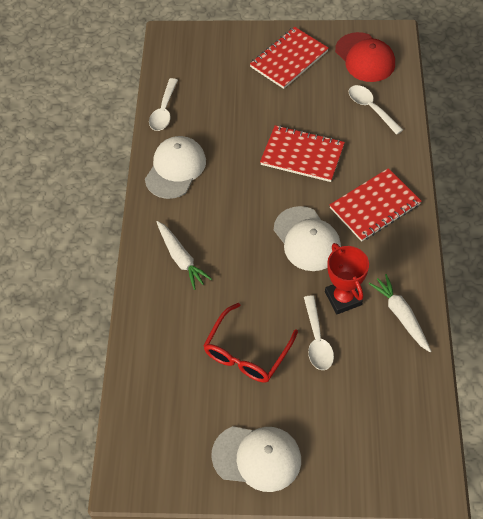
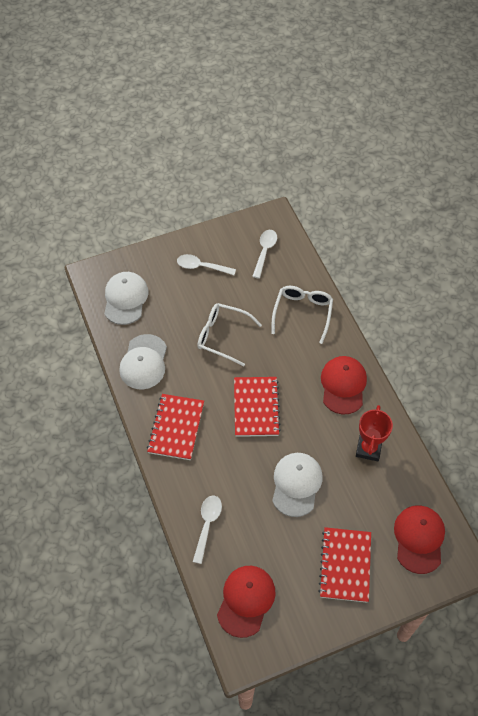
red cap: 1 -> 3
red glasses: 1 -> 0
white carrot: 2 -> 0
white glasses: 0 -> 2

